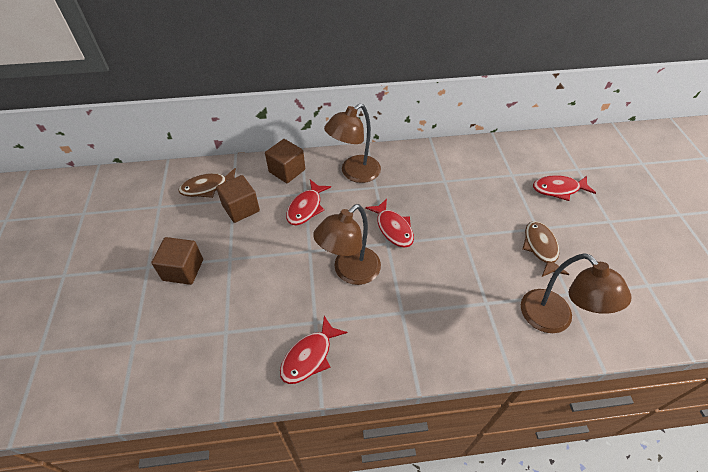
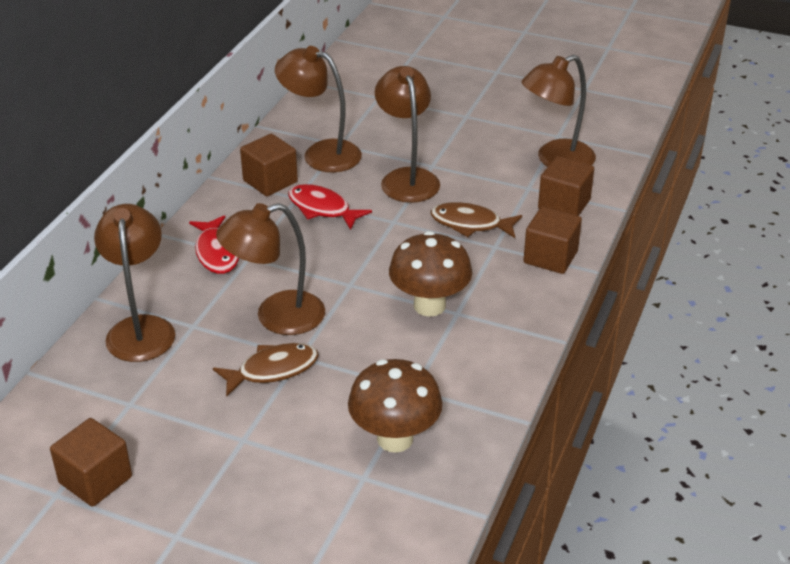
brown cube: 3 -> 4
brown lamp: 3 -> 5
brown mushroom: 0 -> 2
red fish: 4 -> 2

